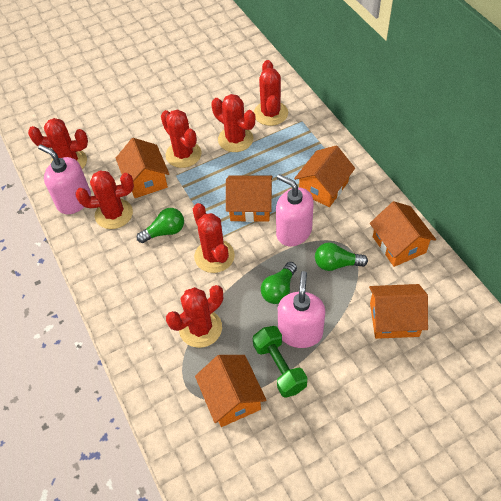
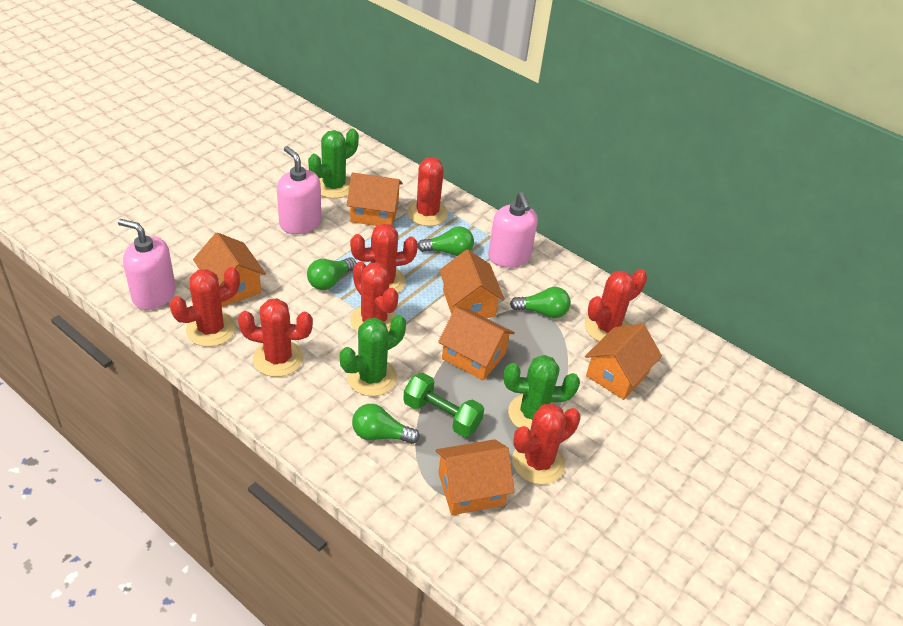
green cactus: 0 -> 3
green light bulb: 3 -> 4

